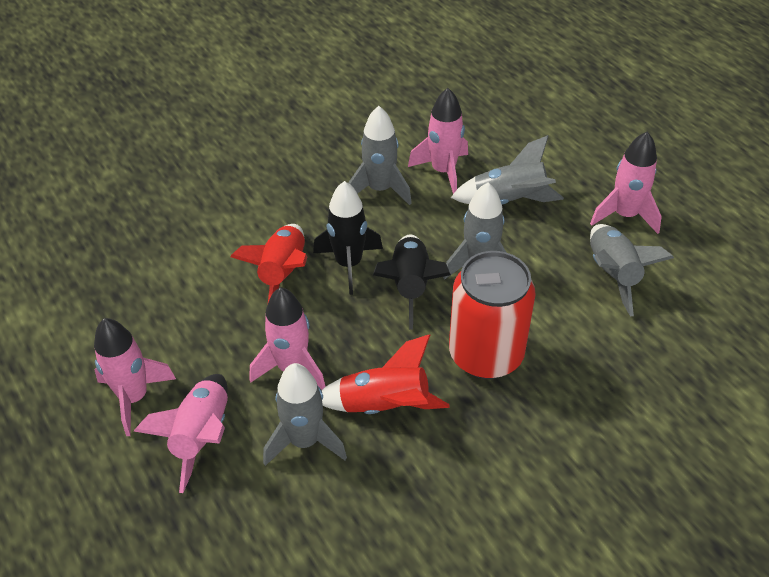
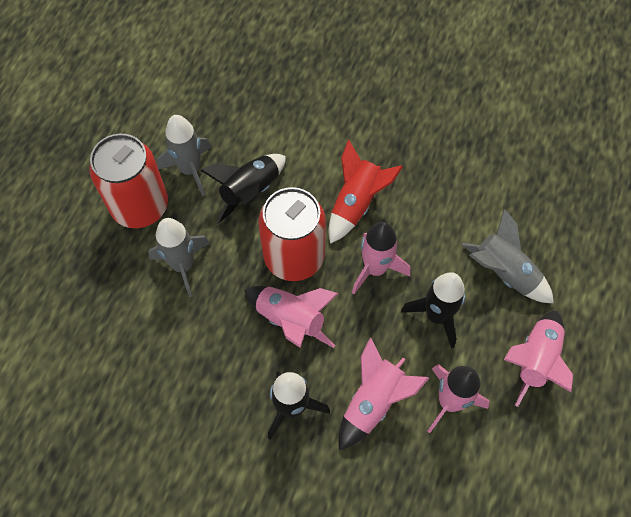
black rocket: 2 -> 3
grey rocket: 5 -> 3
red can: 1 -> 2
red rocket: 2 -> 1

